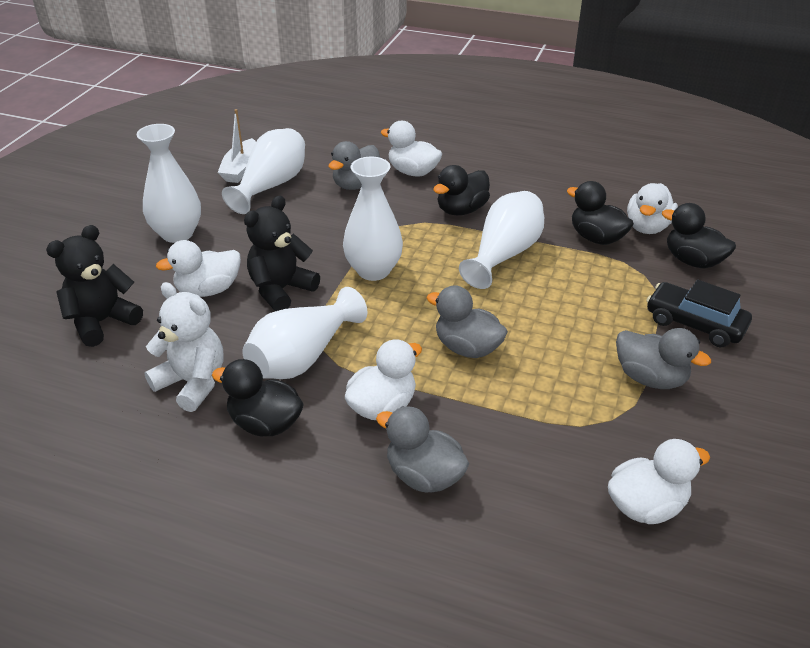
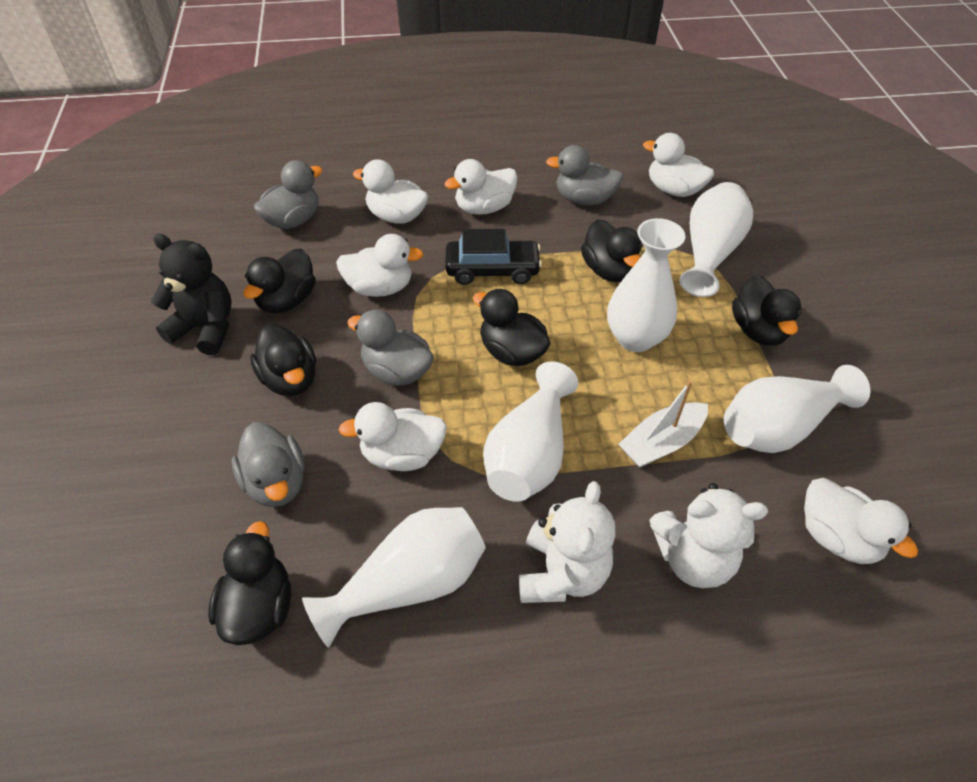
black duck: 4 -> 6
black teddy bear: 2 -> 1
white duck: 5 -> 6
white teddy bear: 1 -> 2

